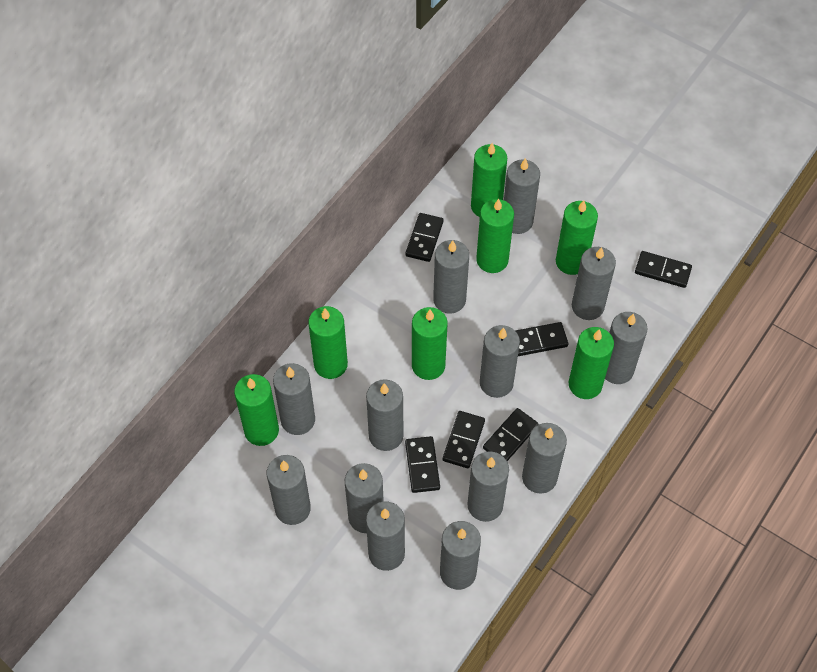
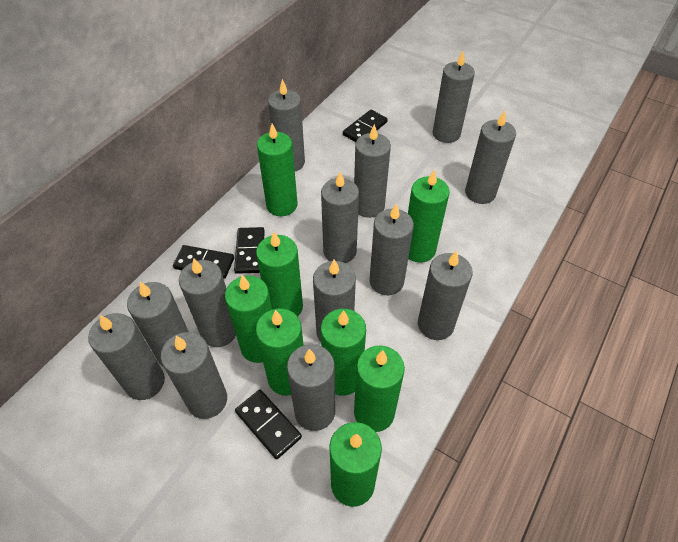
black domino: 6 -> 4
green candle: 7 -> 8

